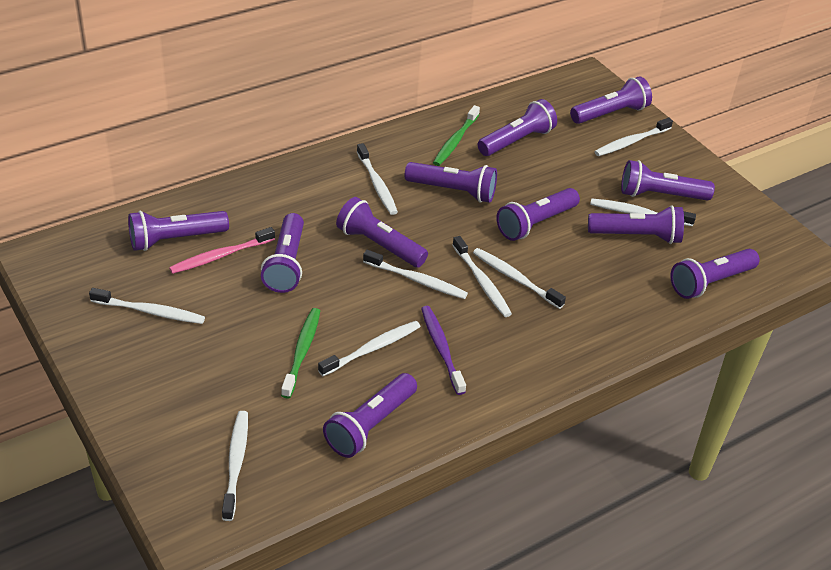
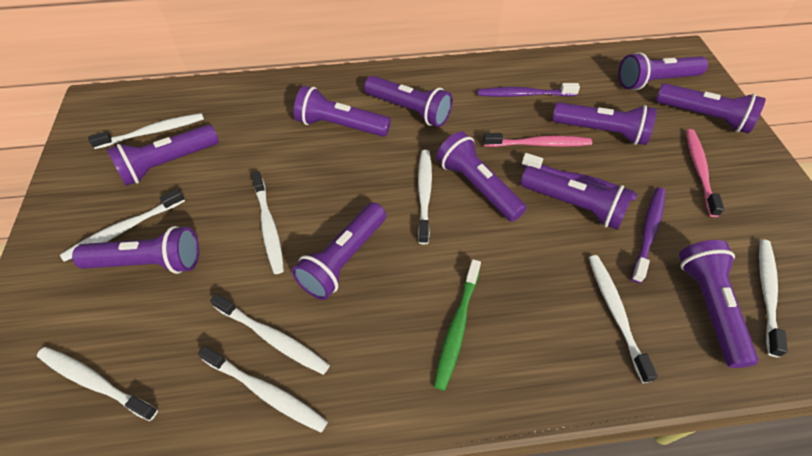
green toothbrush: 2 -> 1
pink toothbrush: 1 -> 2
purple toothbrush: 1 -> 3

